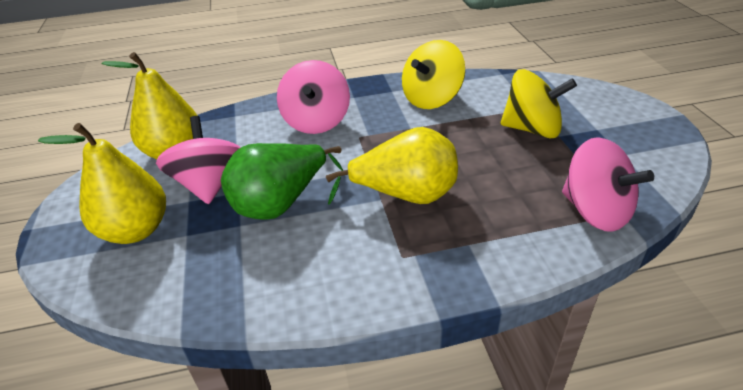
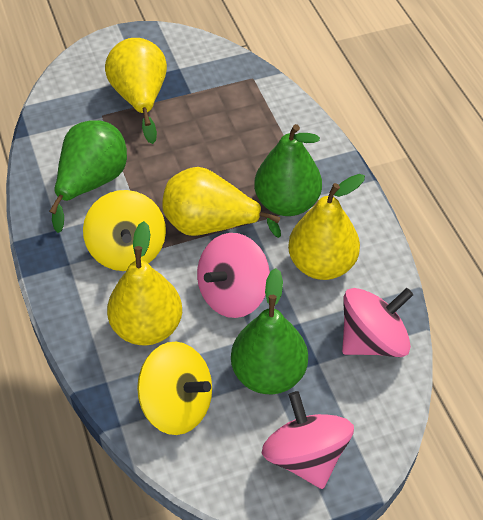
green pear: 1 -> 3
yellow pear: 3 -> 4

